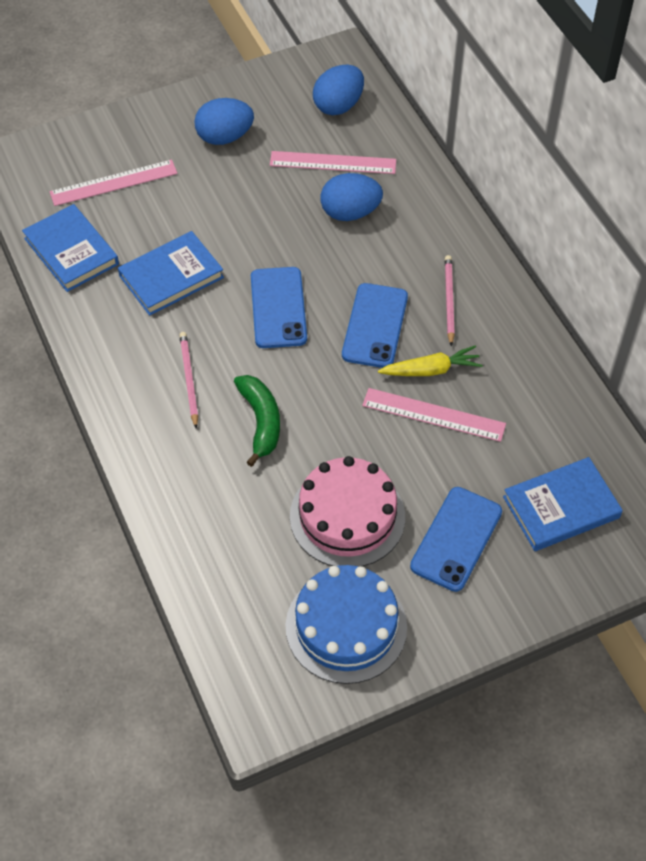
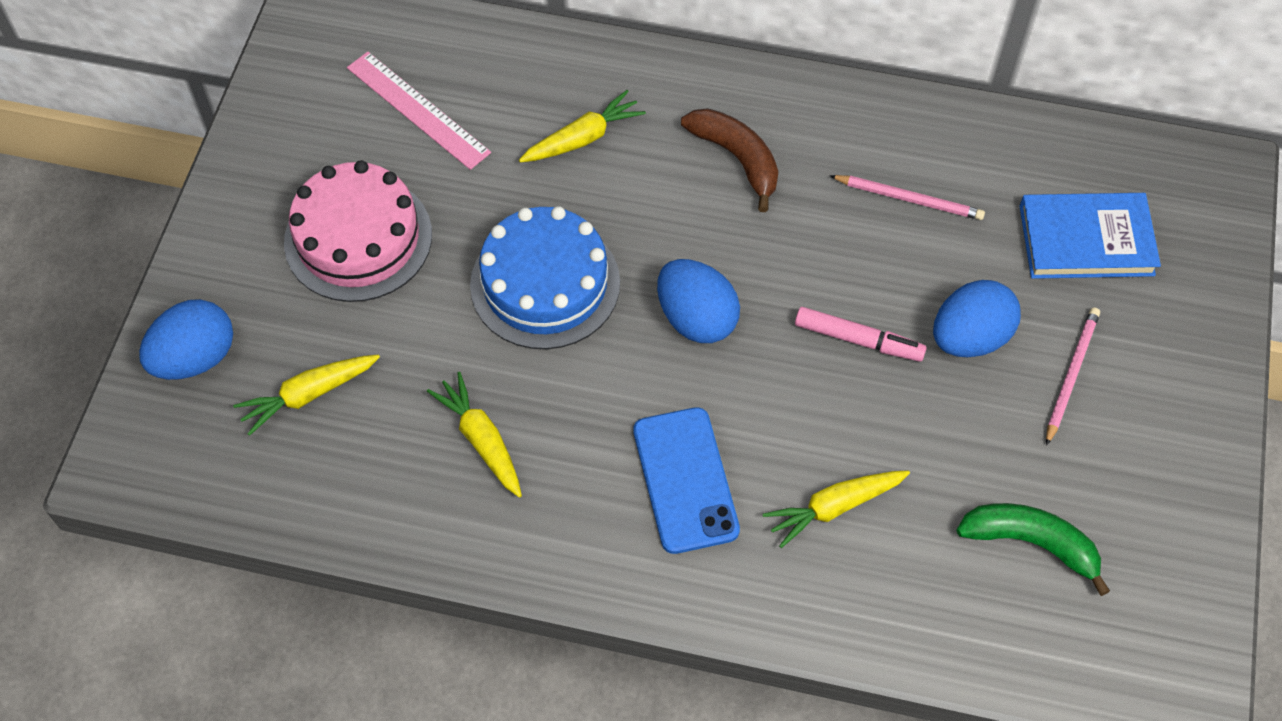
blue book: 3 -> 1
blue phone: 3 -> 1
brown banana: 0 -> 1
pink marker: 0 -> 1
pink ruler: 3 -> 1
yellow carrot: 1 -> 4

